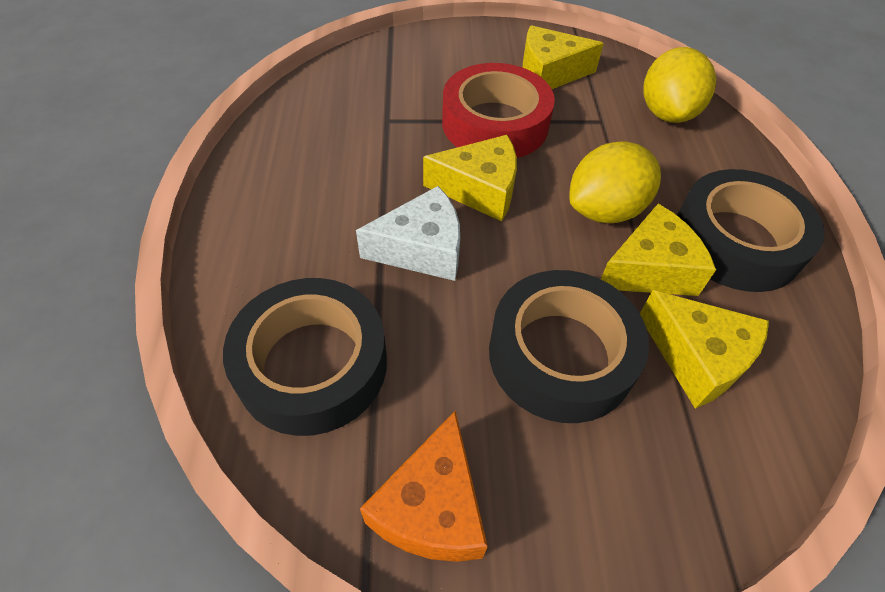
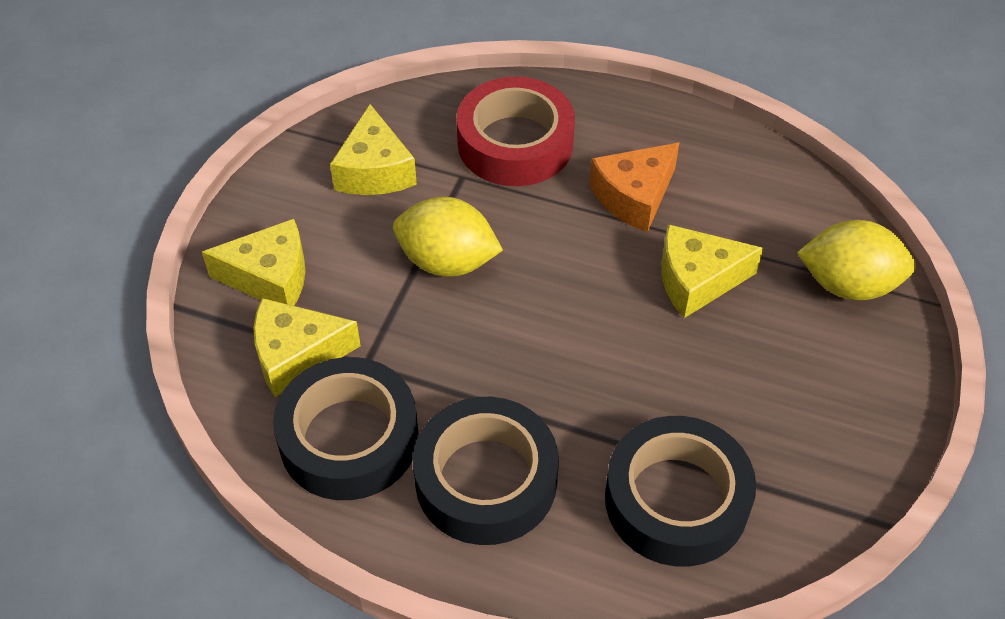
white cheese: 1 -> 0

